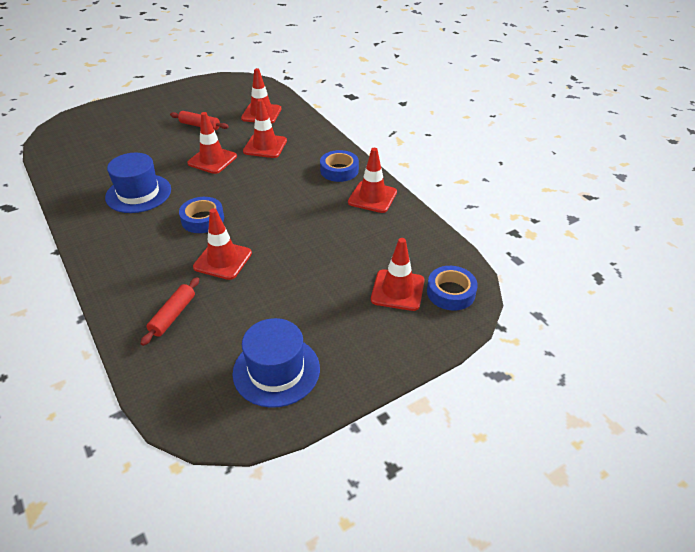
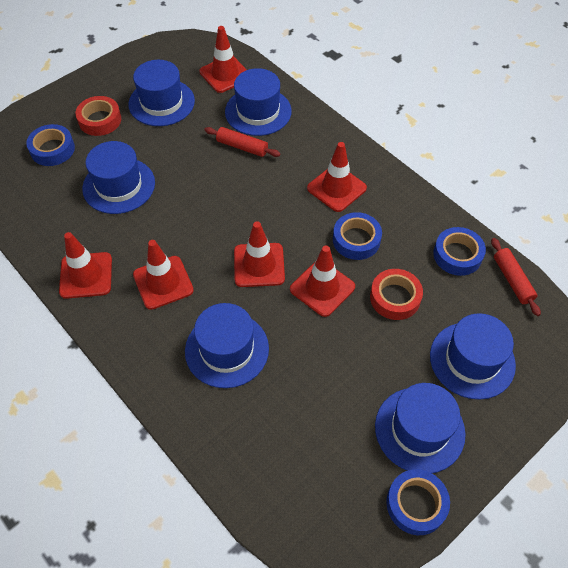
blue hat: 2 -> 6
blue tape: 3 -> 4
red tape: 0 -> 2

